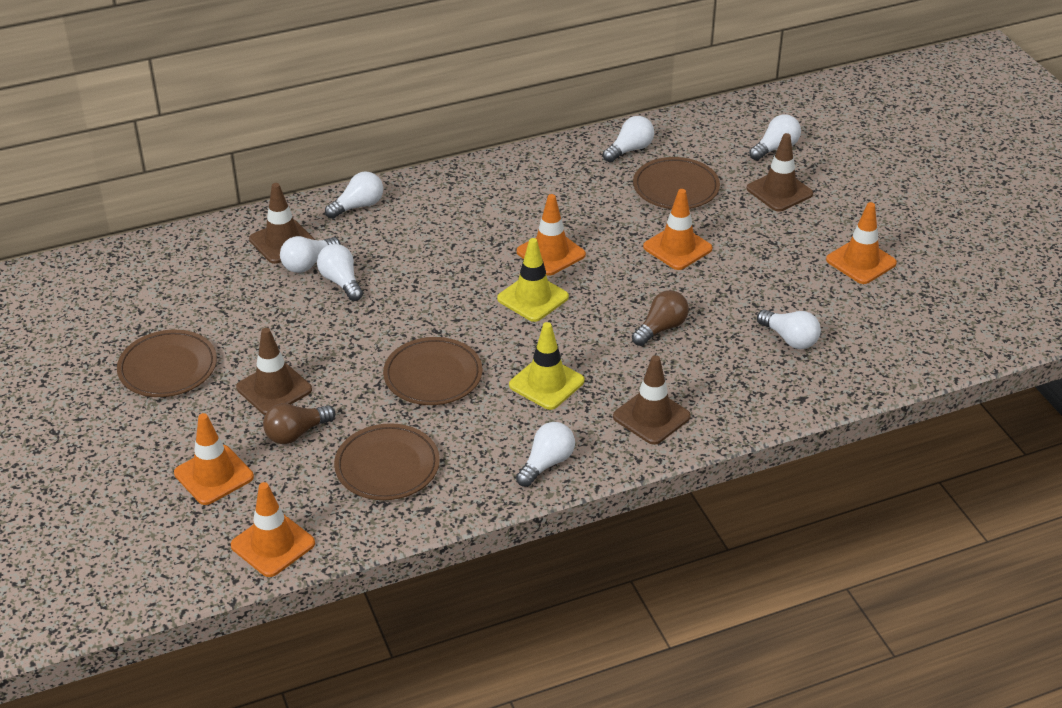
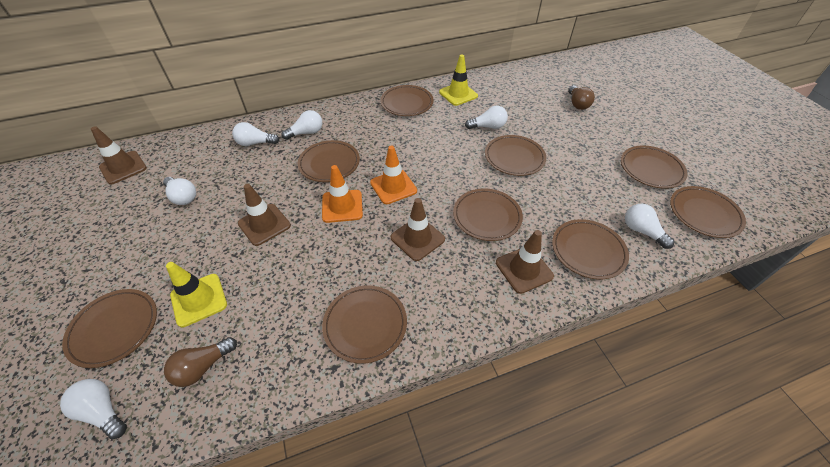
brown plate: 4 -> 9
orange traffic cone: 5 -> 2
white light bulb: 7 -> 6

